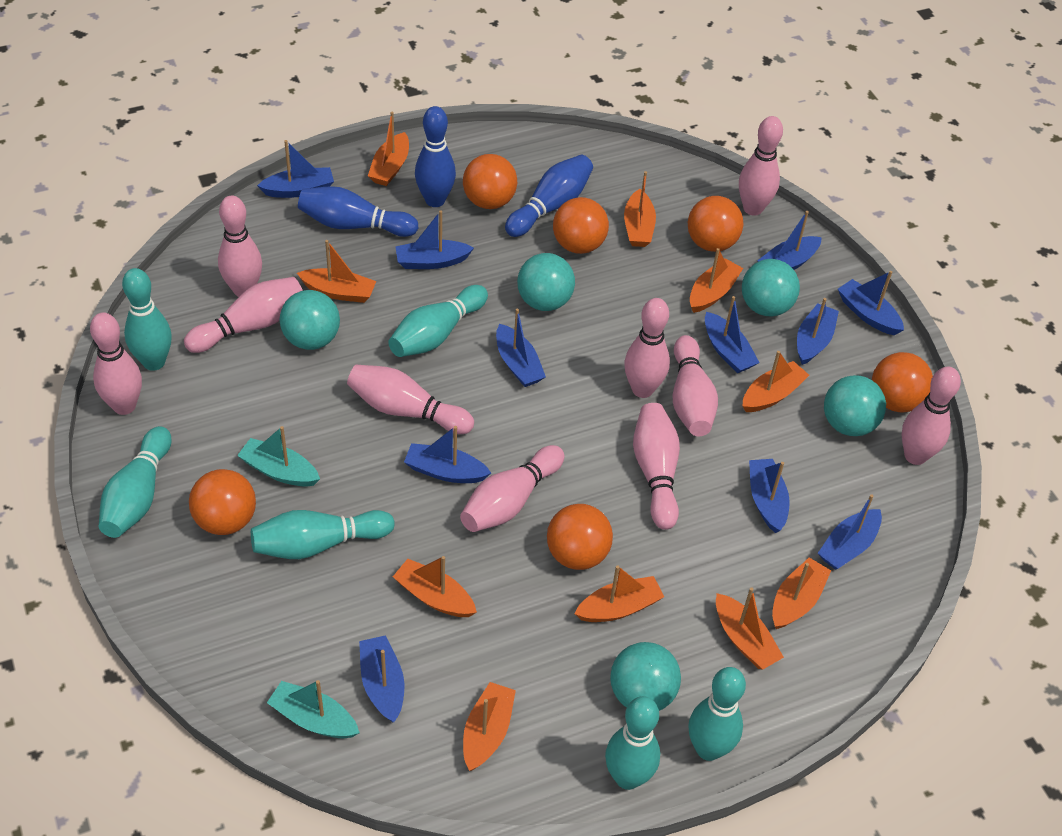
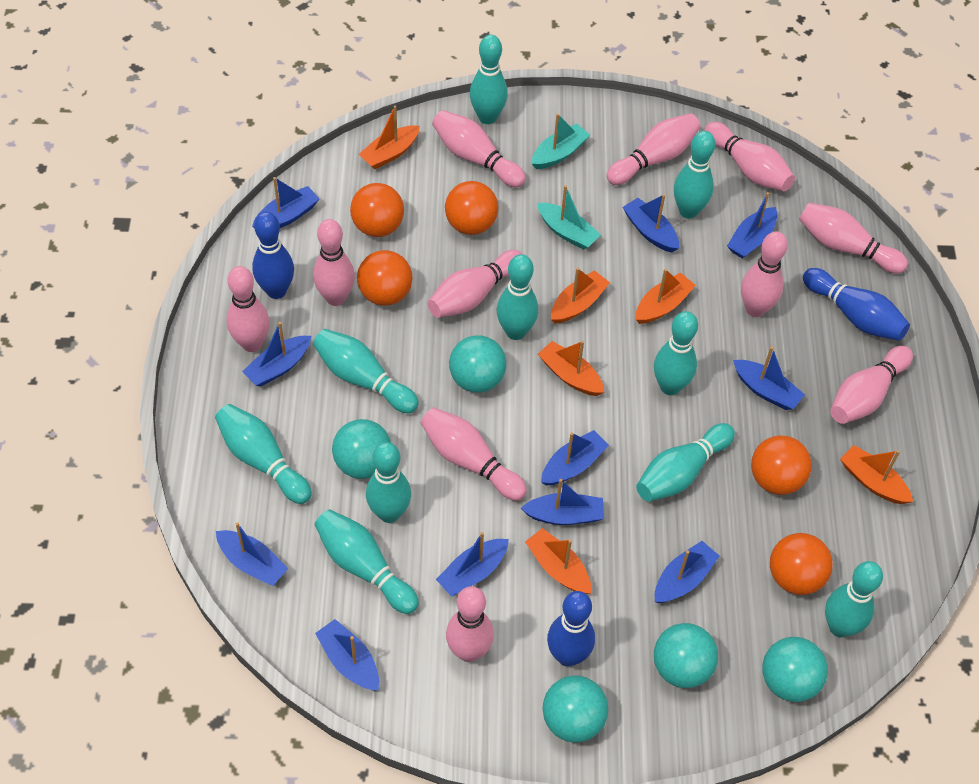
orange ball: 6 -> 5
orange boat: 10 -> 6
pink bowling pin: 10 -> 11
turquoise bowling pin: 6 -> 10

